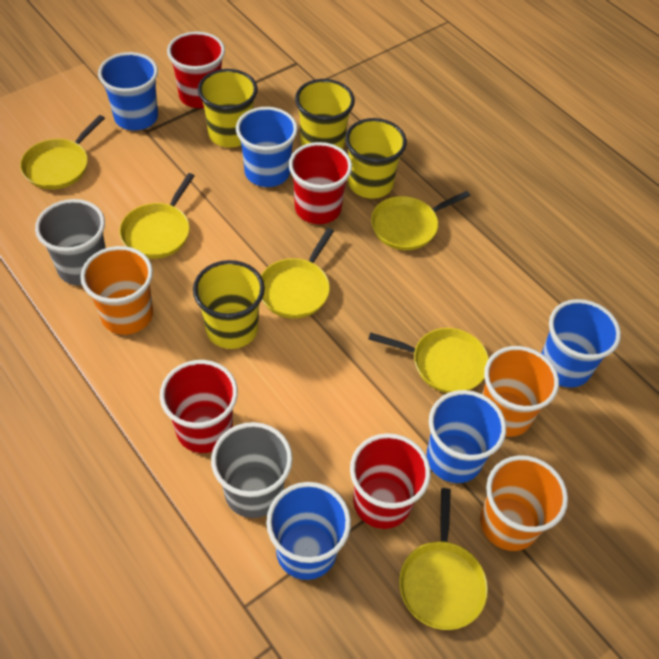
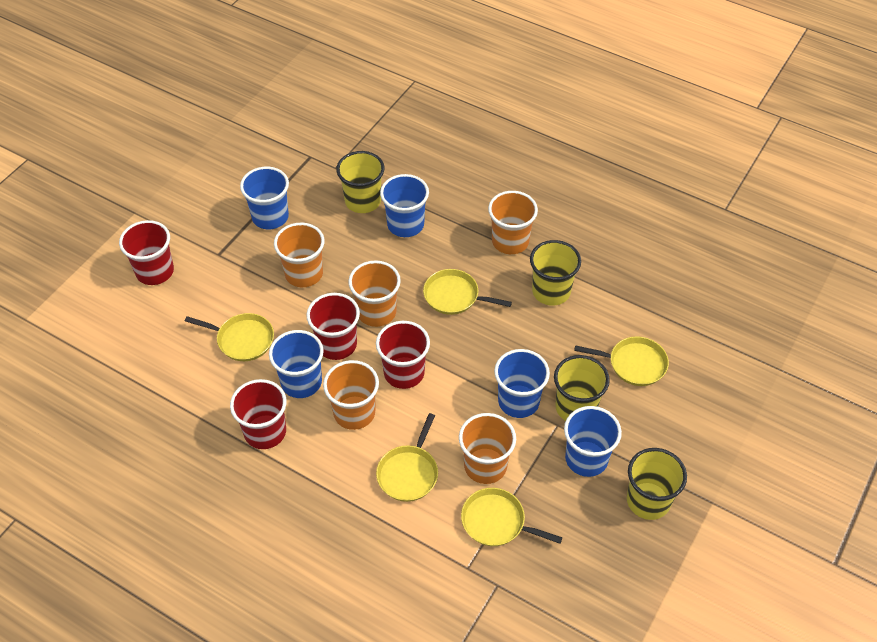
grey cup: 2 -> 0
orange cup: 3 -> 5
yellow pan: 6 -> 5

